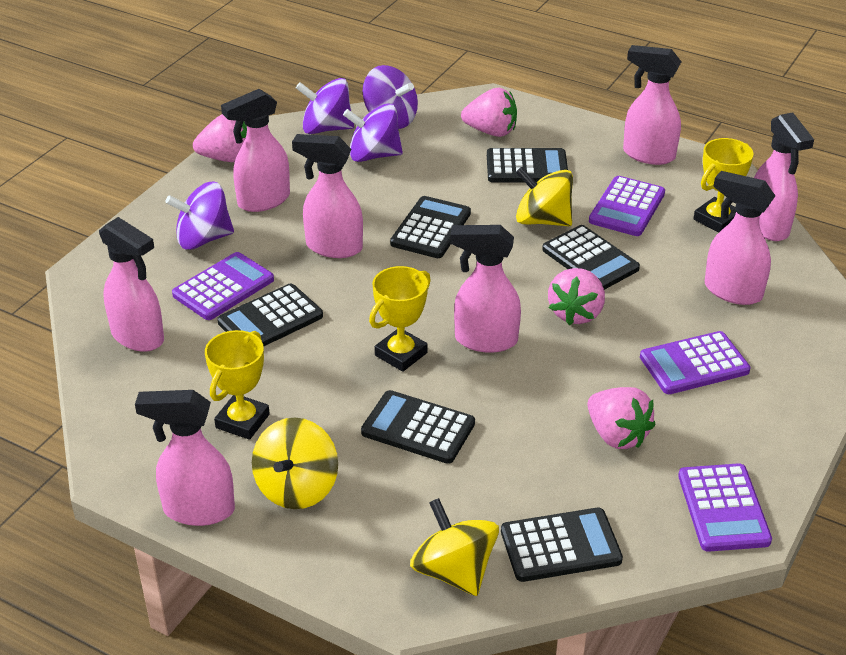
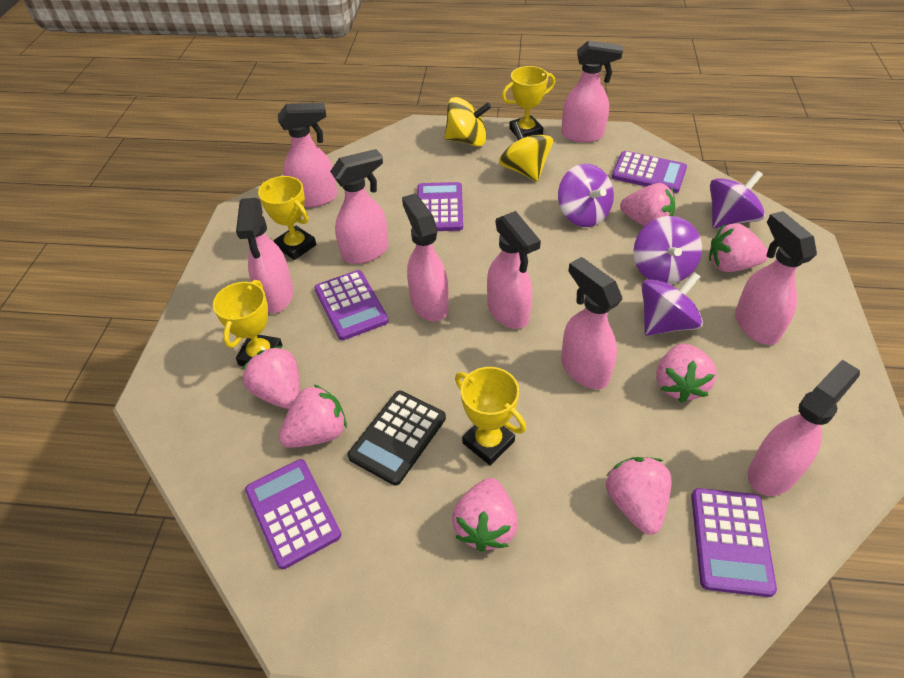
black calculator: 6 -> 1
pink spray bottle: 8 -> 9
pink strawberry: 4 -> 7
purple calculator: 4 -> 5
yellow spinning top: 3 -> 2
yellow trophy: 3 -> 4

